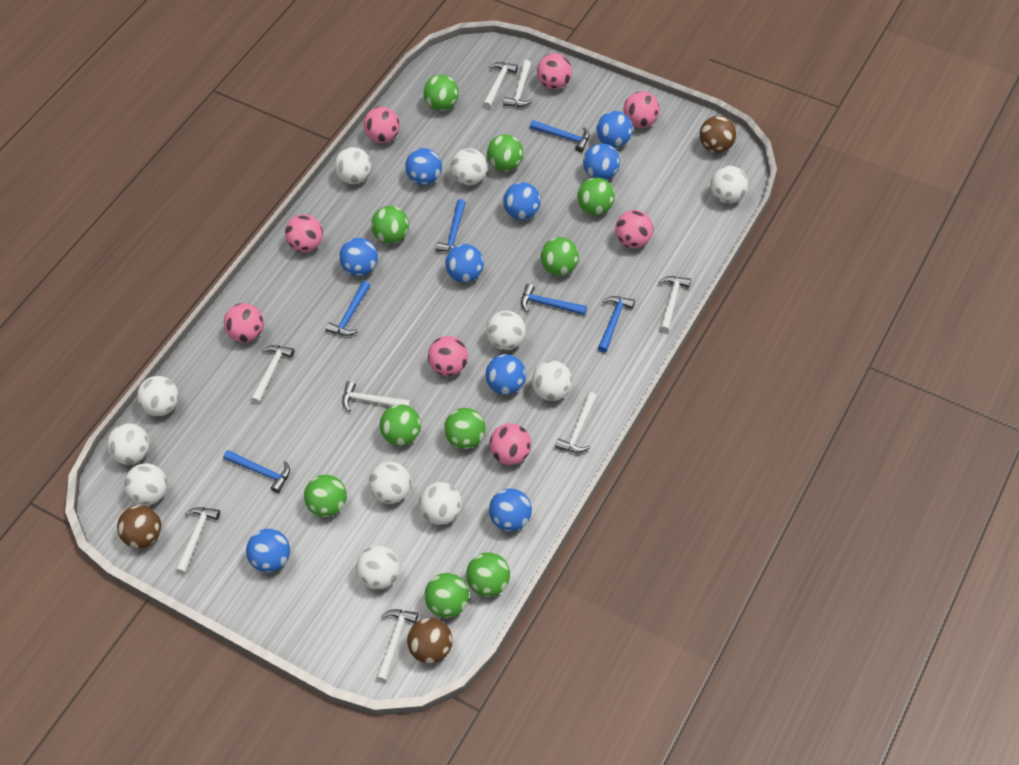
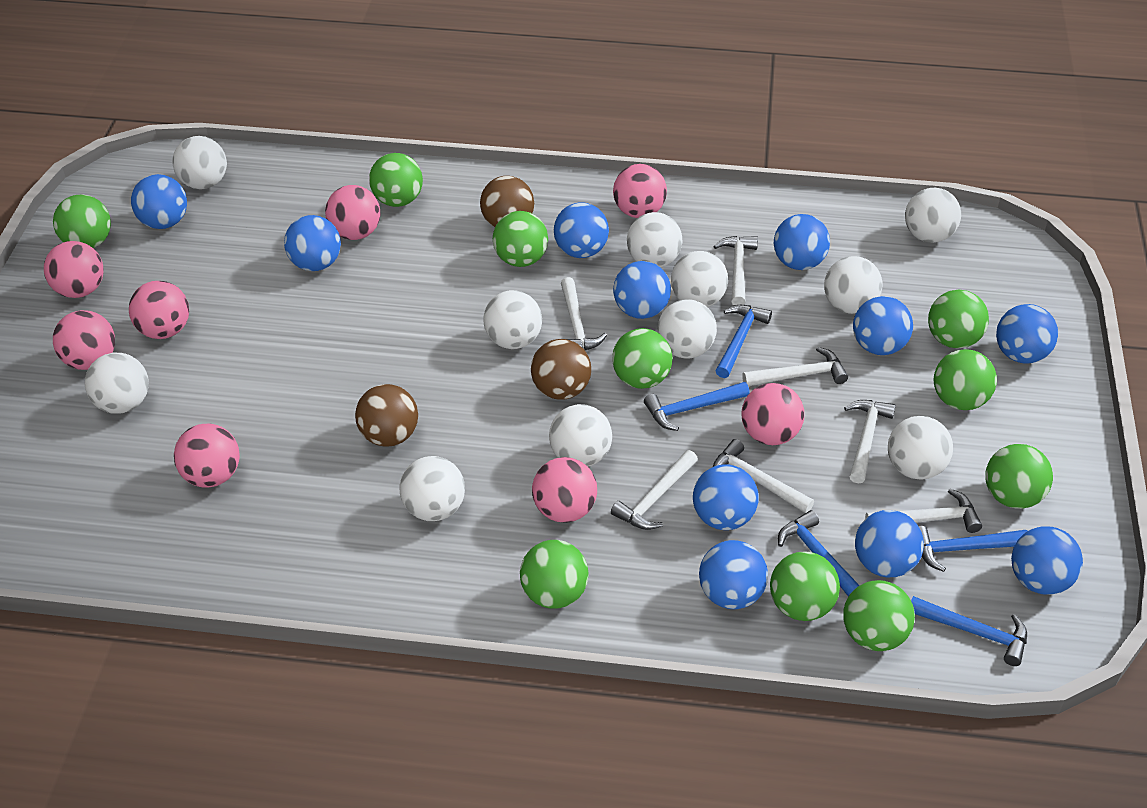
blue ball: 9 -> 11
blue hammer: 6 -> 5
white hammer: 8 -> 7

